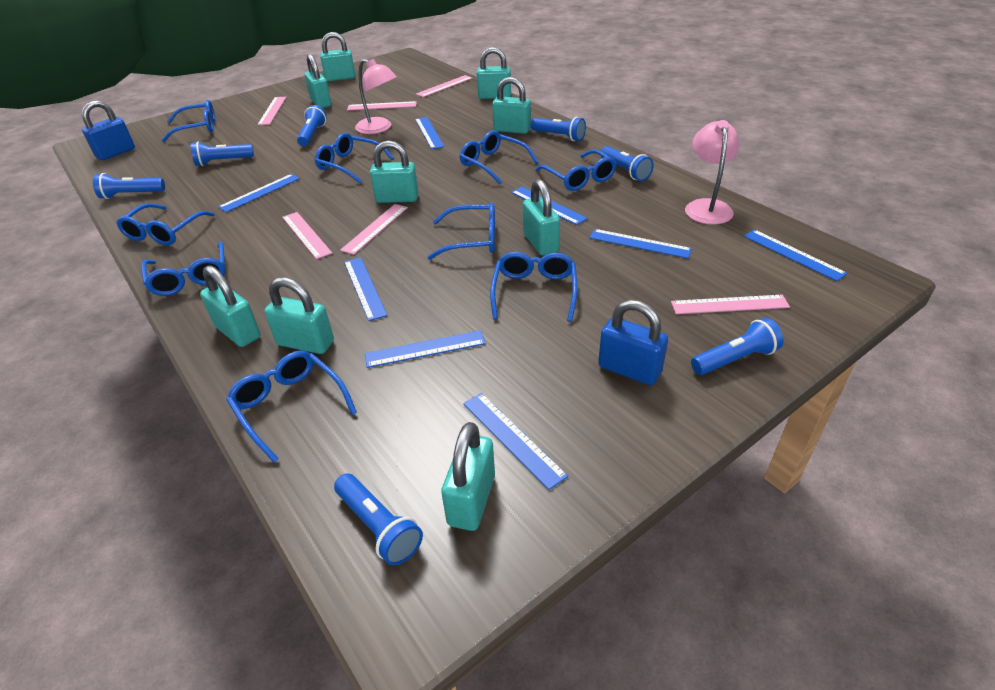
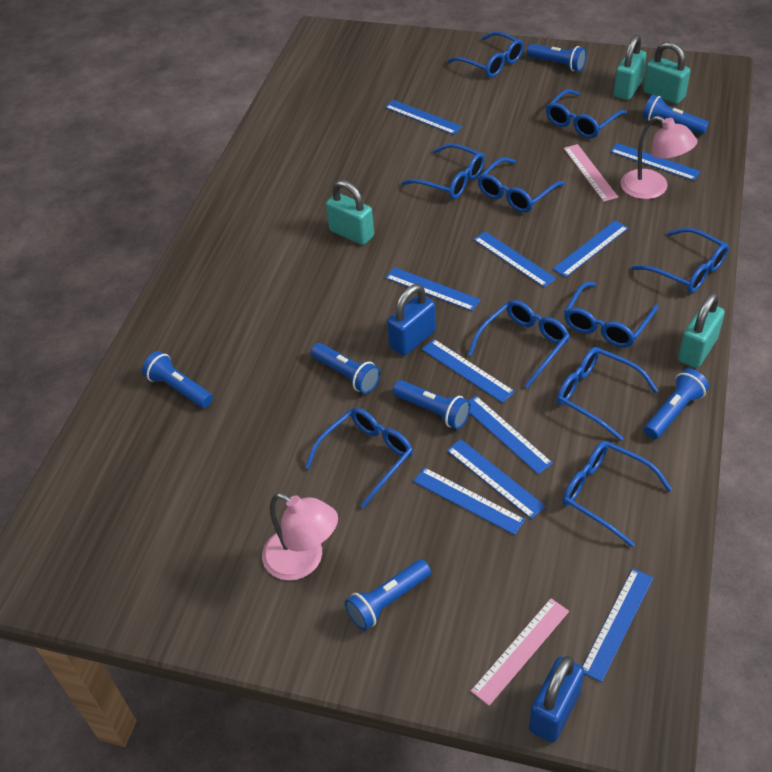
blue glasses: 9 -> 10
blue ruler: 8 -> 10
pink ruler: 6 -> 2
turquoise padlock: 9 -> 4

